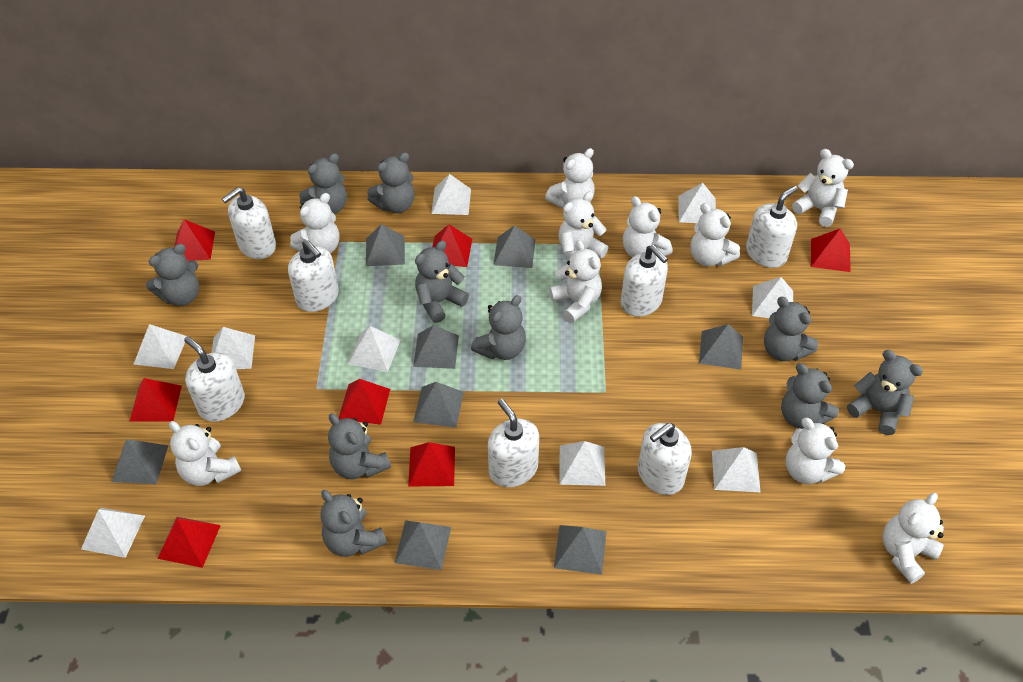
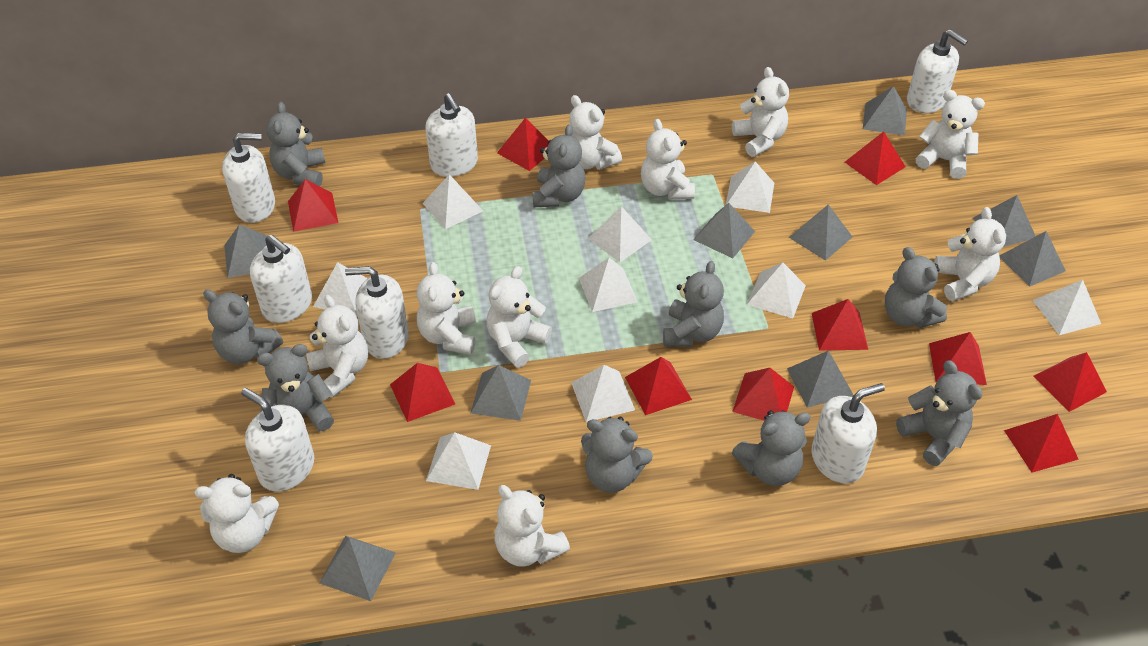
grey pyramid: 8 -> 9
grey teddy bear: 10 -> 9
red pyramid: 7 -> 10

